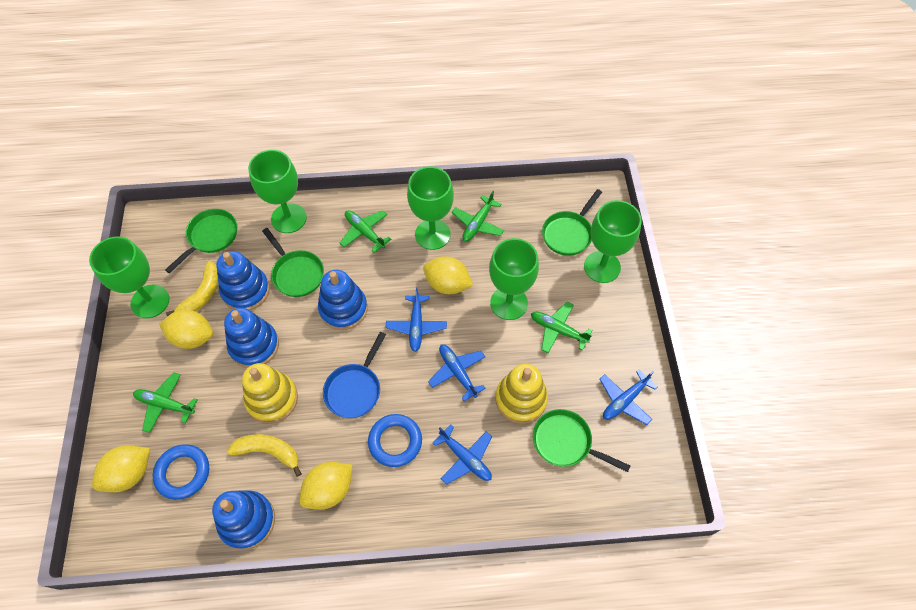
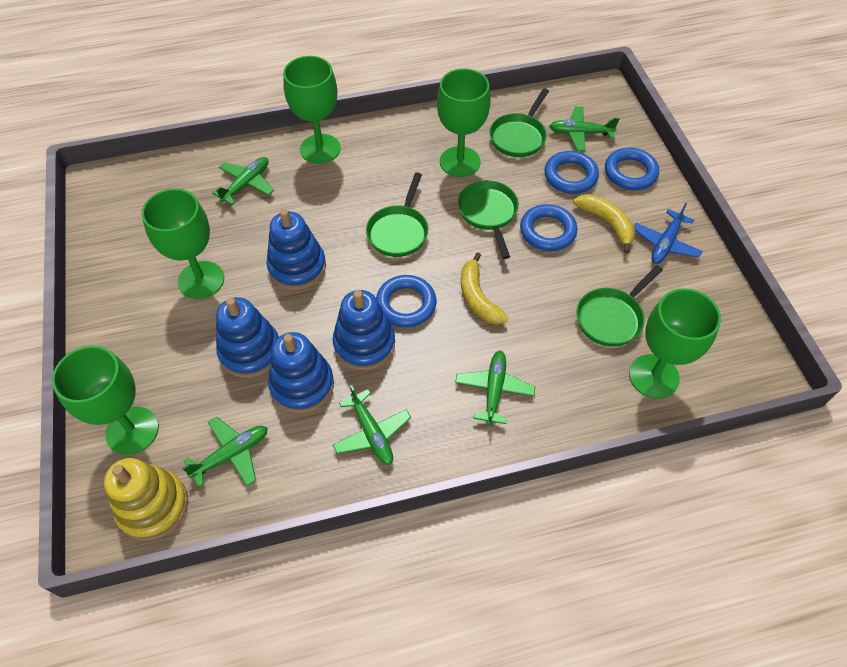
blue pan: 1 -> 0
blue plane: 4 -> 1
blue ring: 2 -> 4
green plane: 4 -> 5
yellow lemon: 4 -> 0
yellow stacking toy: 2 -> 1

